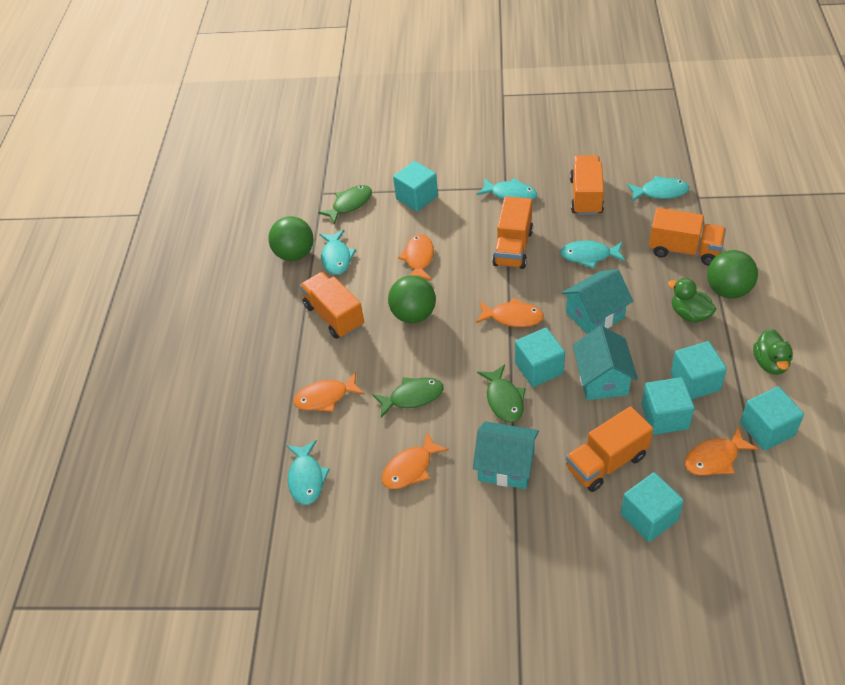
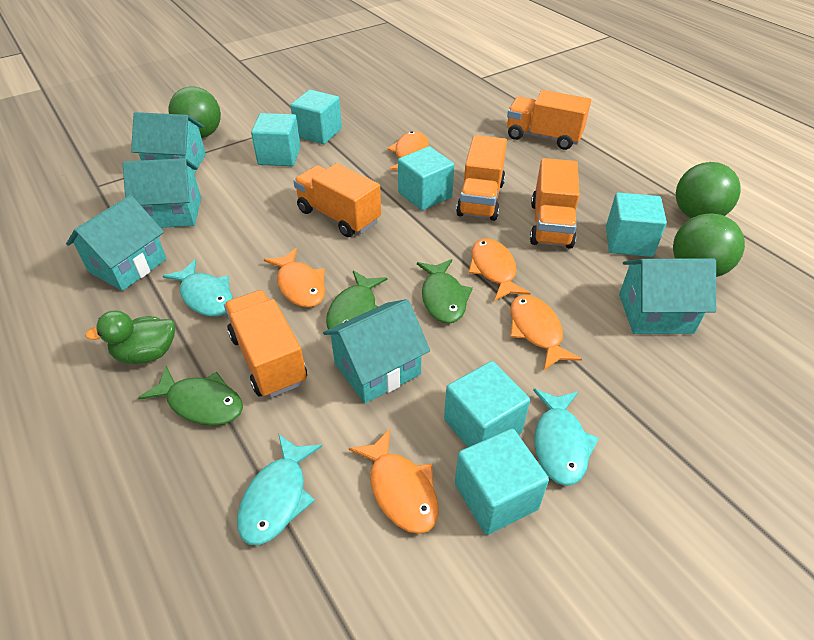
green duck: 2 -> 1
turquoise fish: 5 -> 3
turquoise house: 3 -> 5

